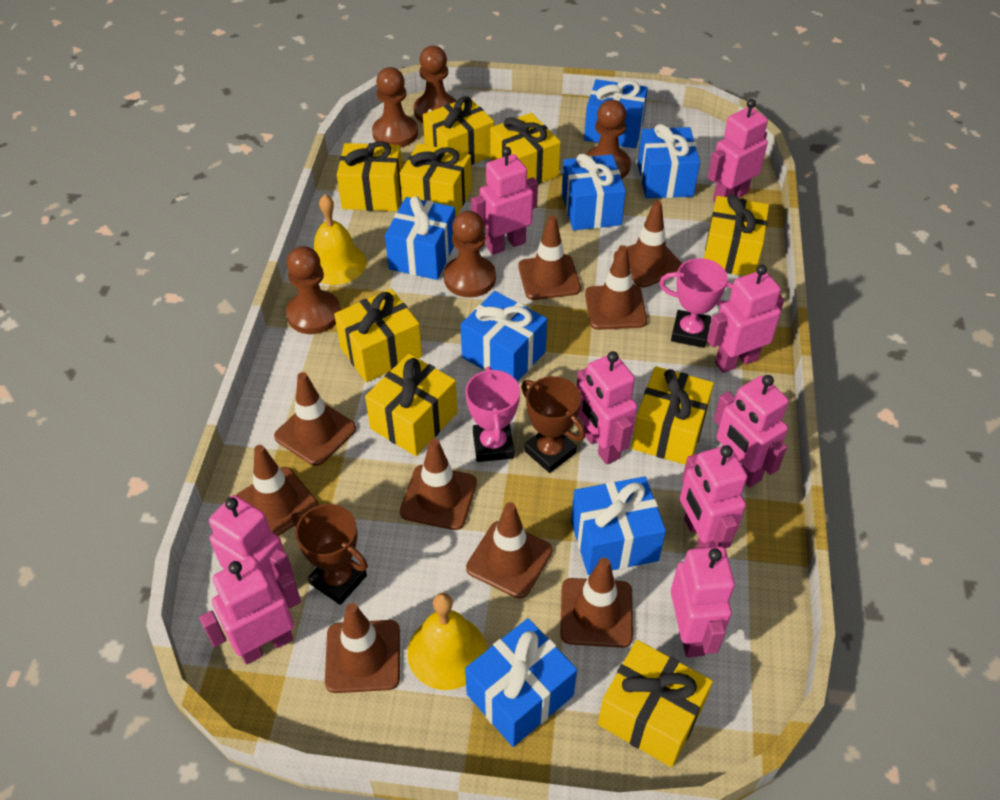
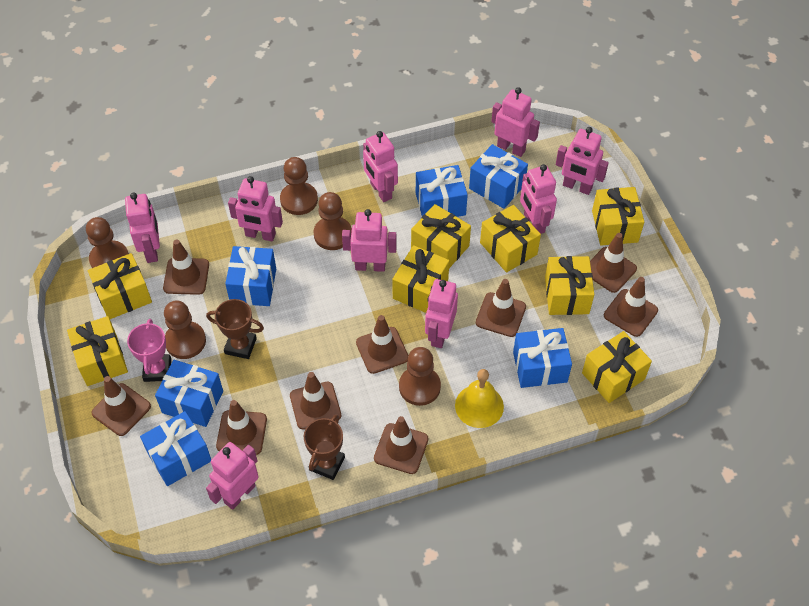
blue gift: 7 -> 6
pink trophy: 2 -> 1
yellow bell: 2 -> 1
yellow gift: 9 -> 8

